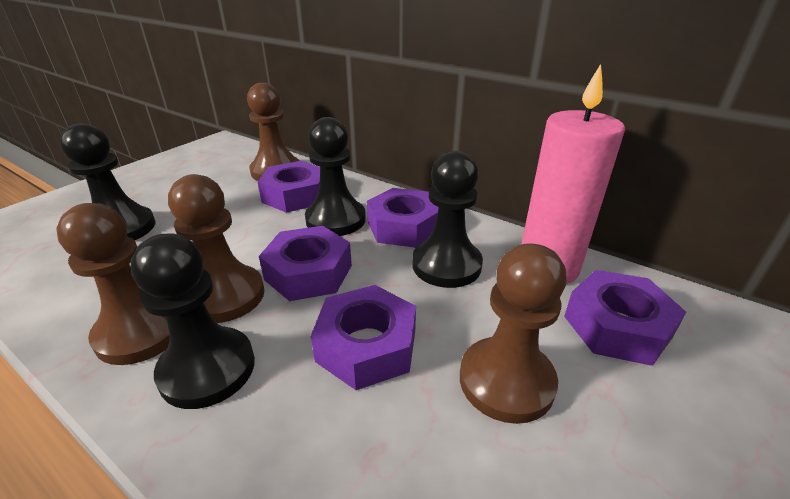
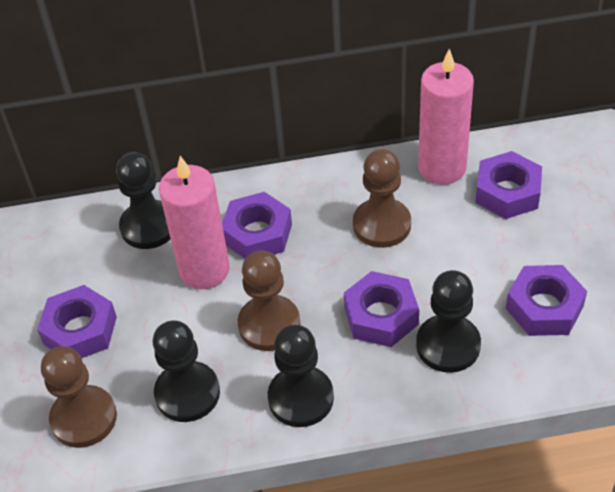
brown pawn: 4 -> 3
pink candle: 1 -> 2

